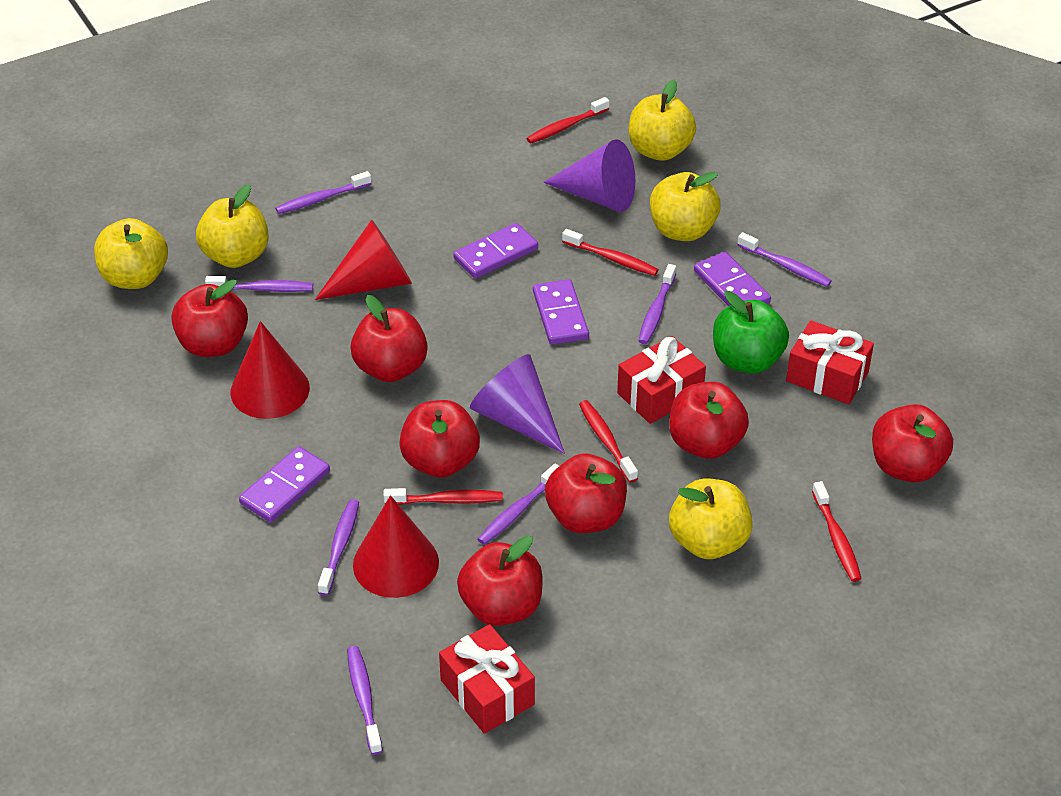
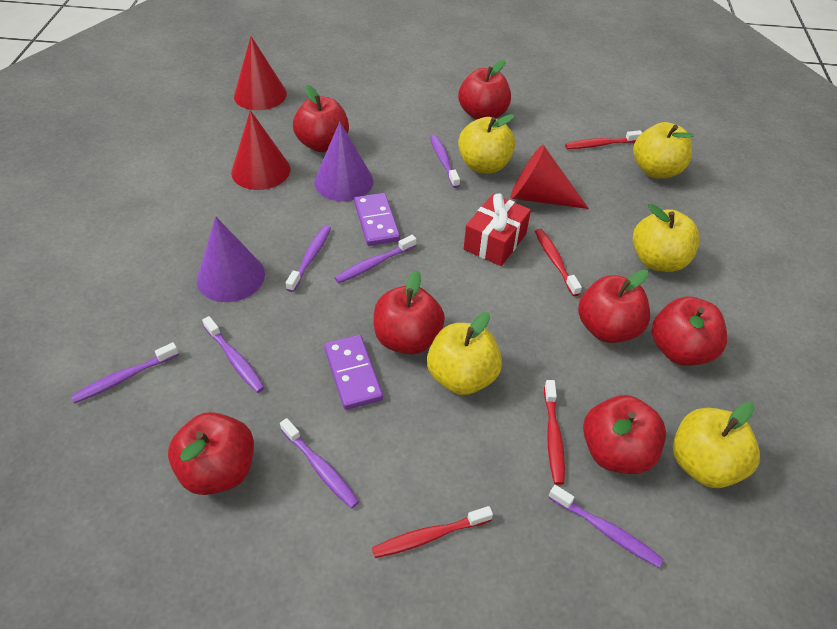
green apple: 1 -> 0
purple domino: 4 -> 2
red gift: 3 -> 1
red toothbrush: 5 -> 4

